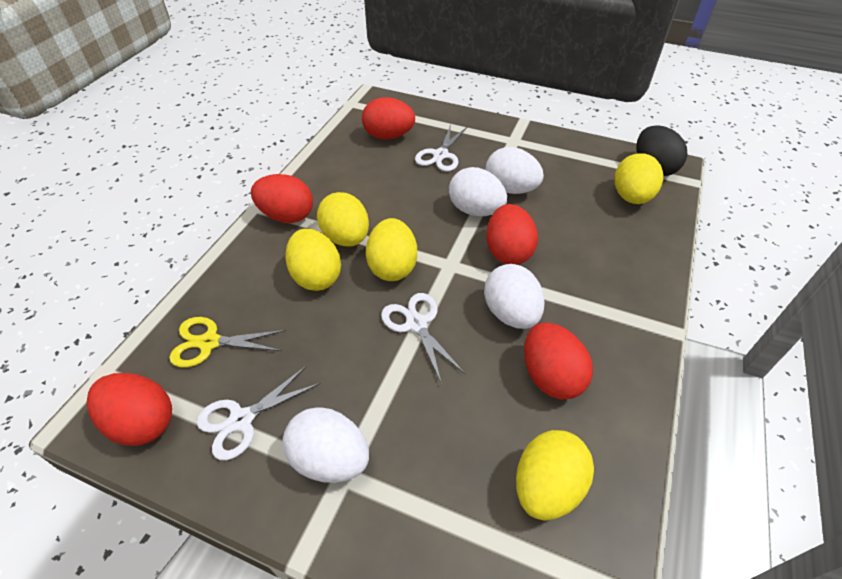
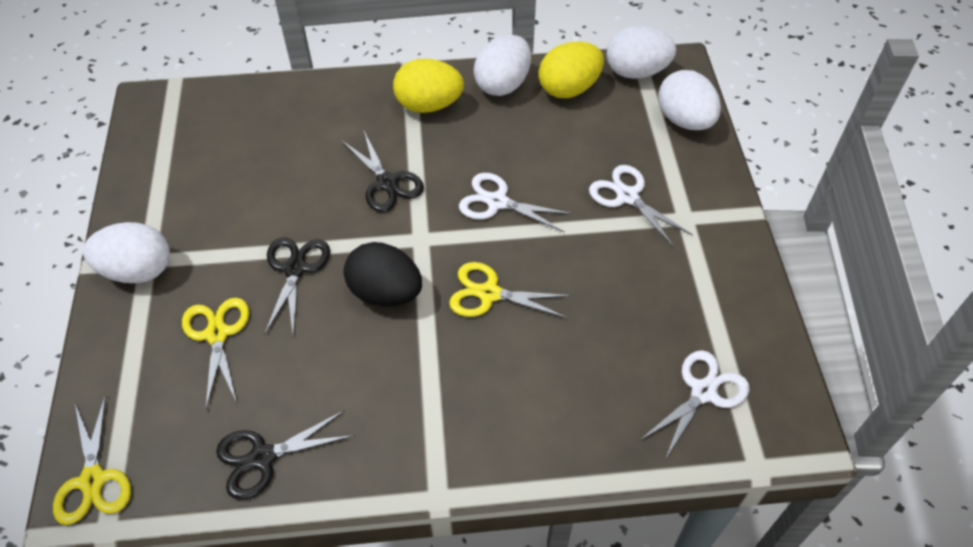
black scissors: 0 -> 3
red egg: 5 -> 0
yellow egg: 5 -> 2
yellow scissors: 1 -> 3

